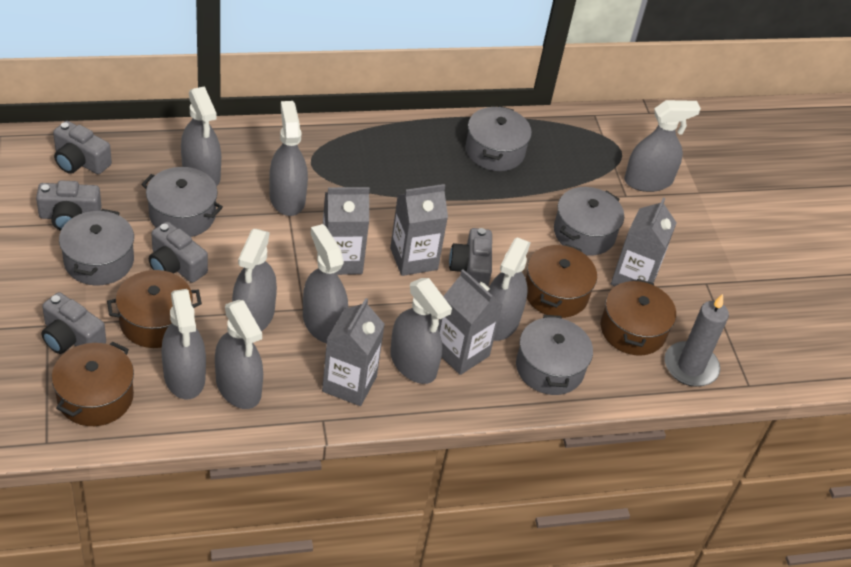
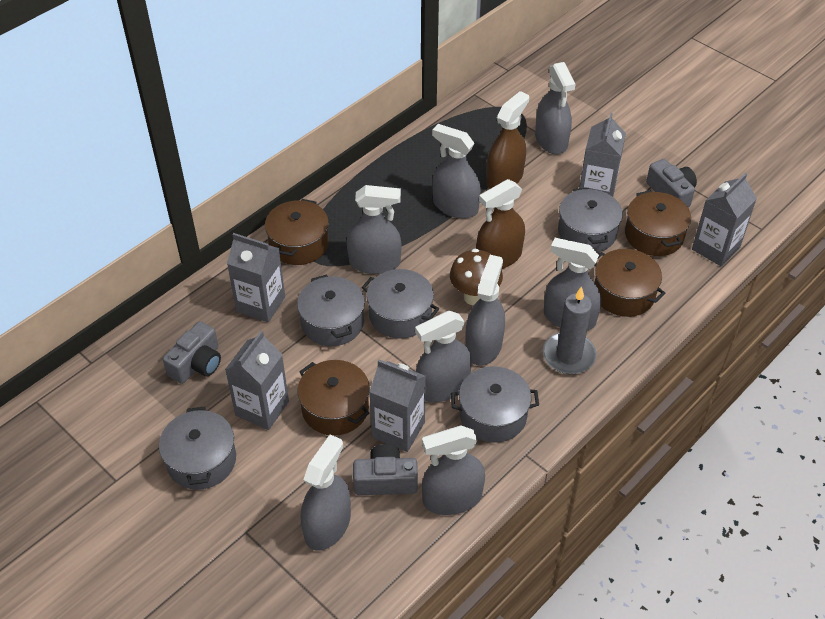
brown mushroom: 0 -> 1
brown spray bottle: 0 -> 2
grey camera: 5 -> 3
grey spray bottle: 9 -> 8

